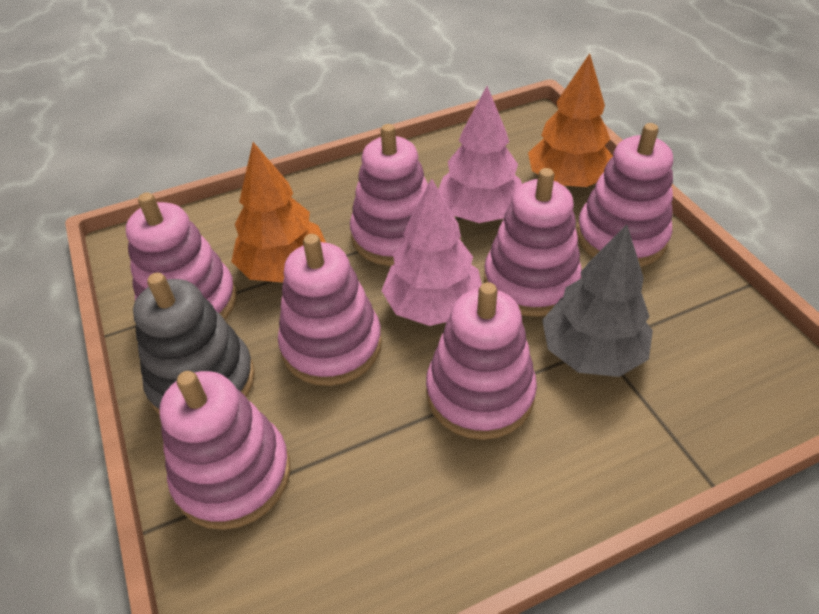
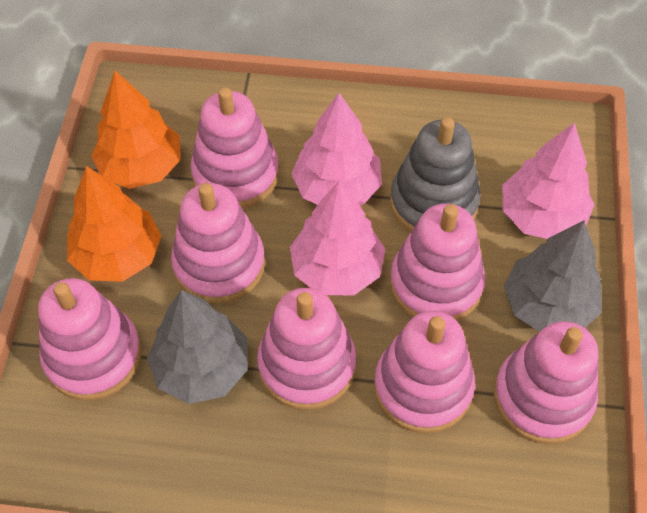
grey tree: 1 -> 2
pink tree: 2 -> 3

